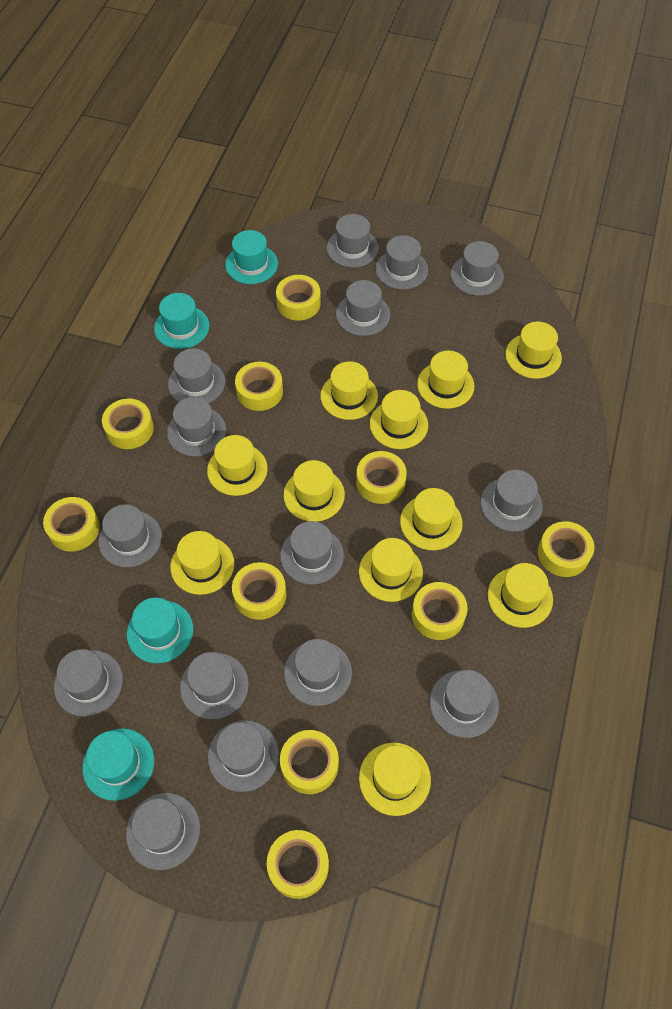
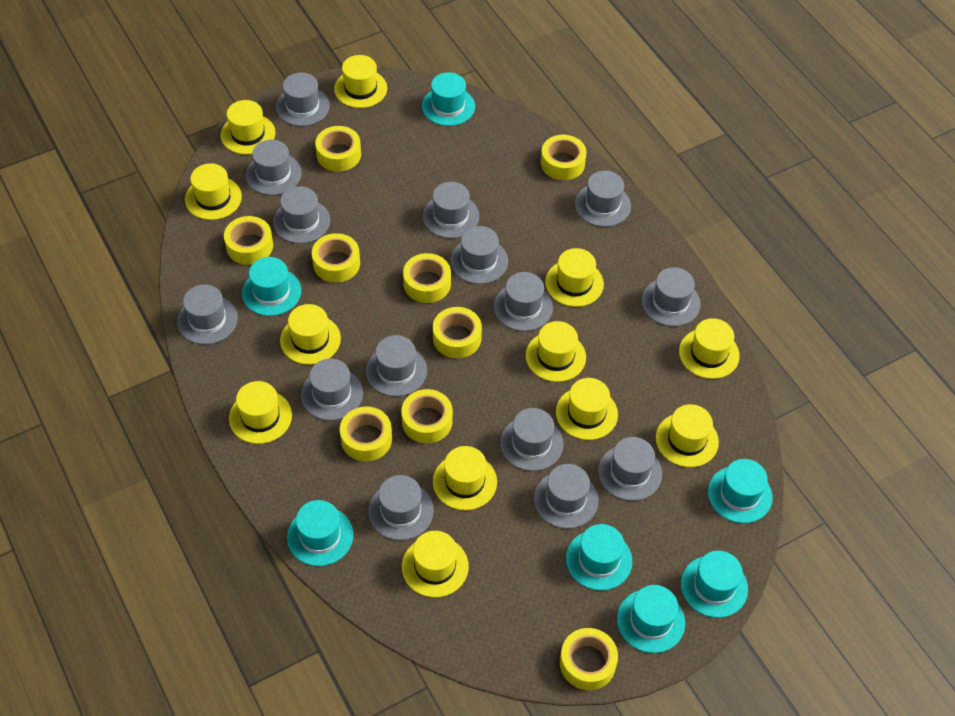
turquoise hat: 4 -> 7
yellow hat: 11 -> 12
yellow tape: 10 -> 9

